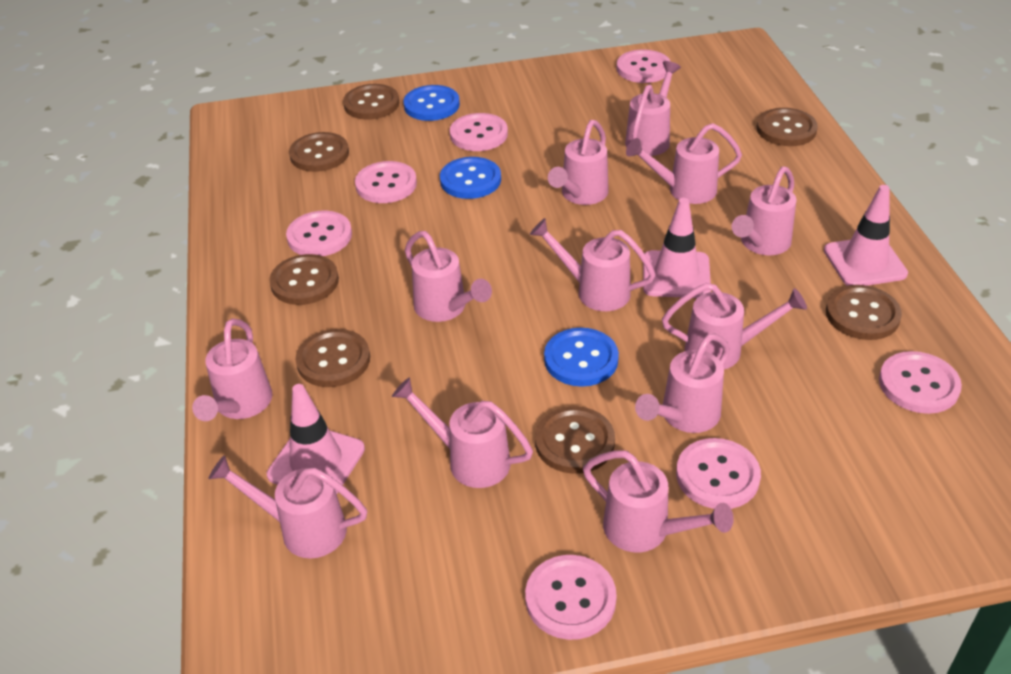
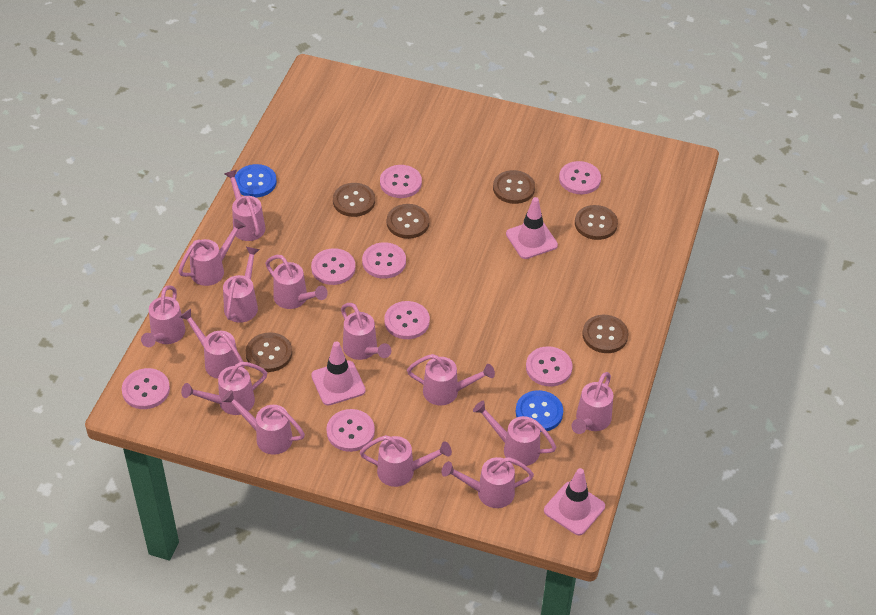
blue button: 3 -> 2
brown button: 7 -> 6
pink button: 7 -> 8
pink watering can: 12 -> 14

